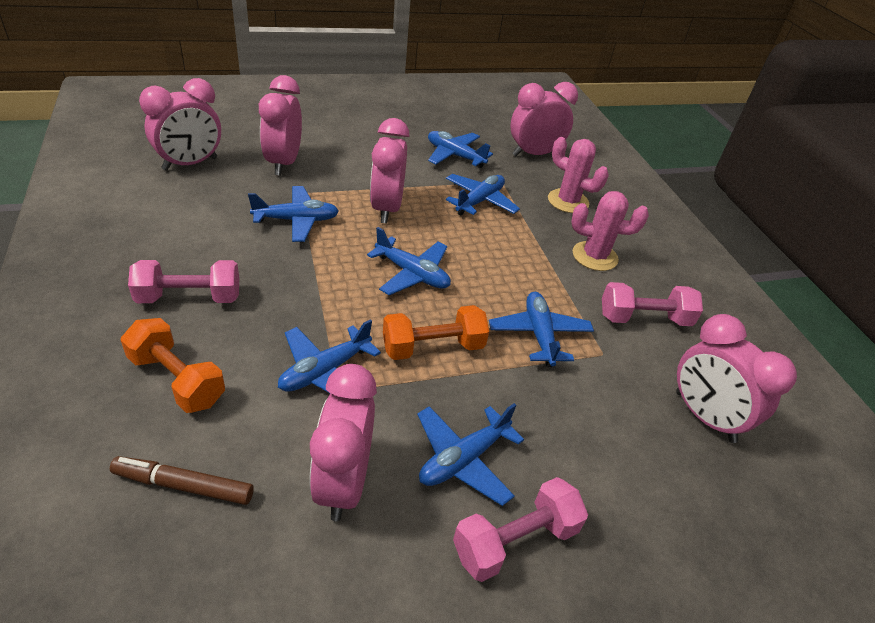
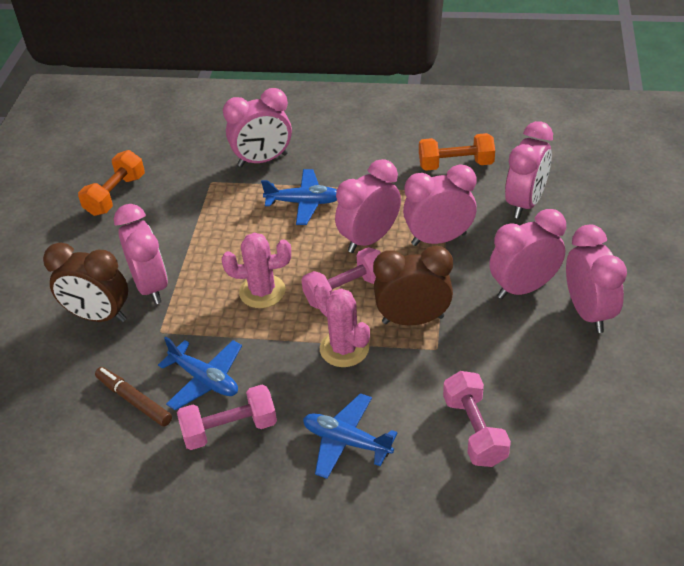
blue plane: 7 -> 3
brown clock: 0 -> 2
pink clock: 6 -> 7

